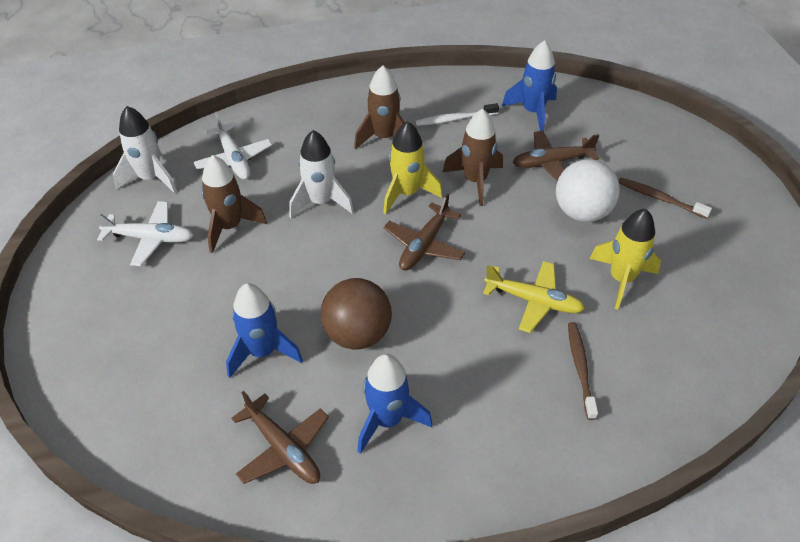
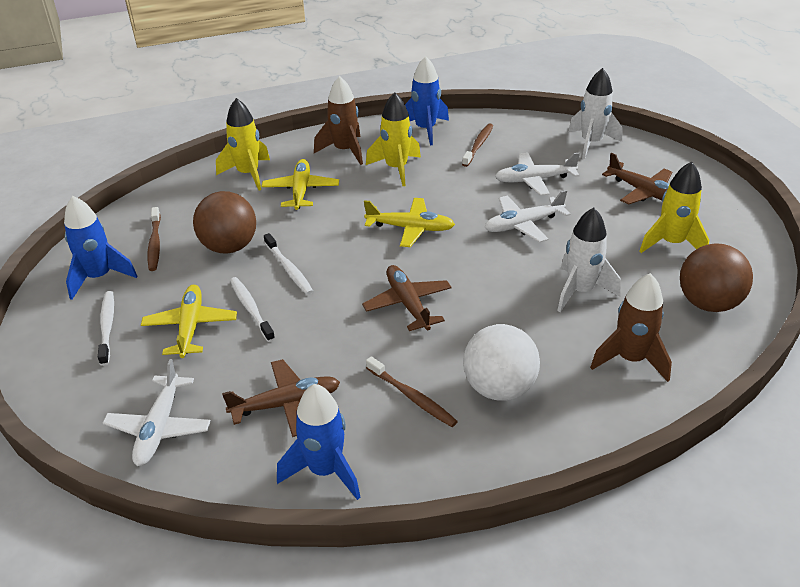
brown ball: 1 -> 2
brown rocket: 3 -> 2
brown toothbrush: 2 -> 3
white plane: 2 -> 3
white toothbrush: 1 -> 3
yellow plane: 1 -> 3
yellow rocket: 2 -> 3

